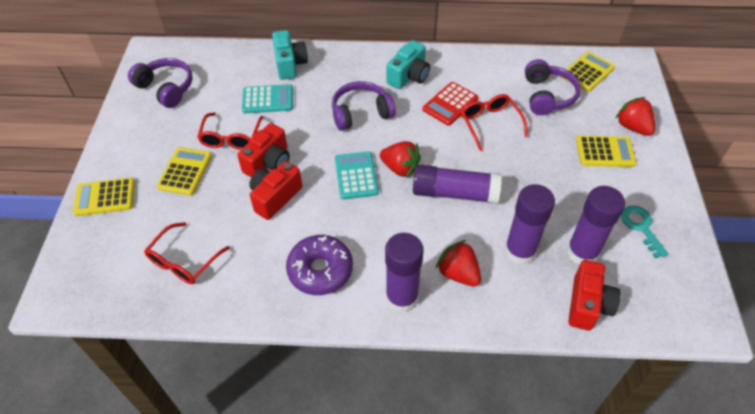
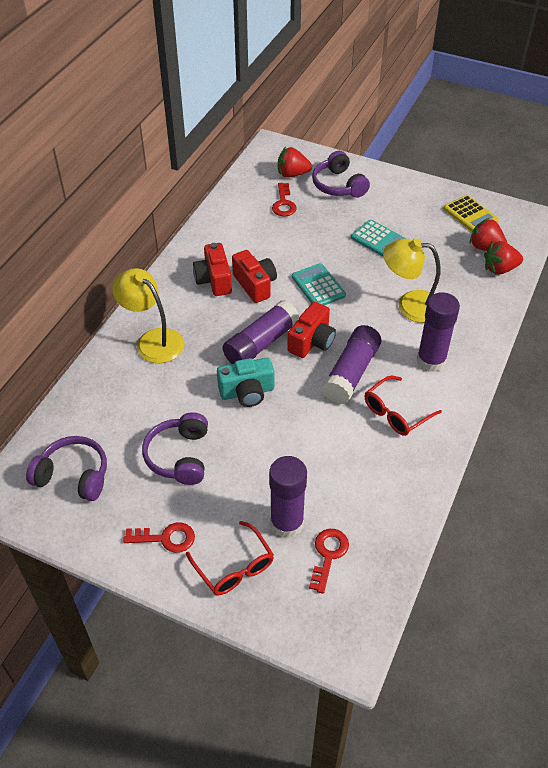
purple donut: 1 -> 0
red calculator: 1 -> 0
red glasses: 3 -> 2
red key: 0 -> 3
turquoise camera: 2 -> 1
turquoise key: 1 -> 0
yellow calculator: 4 -> 1
yellow lamp: 0 -> 2

